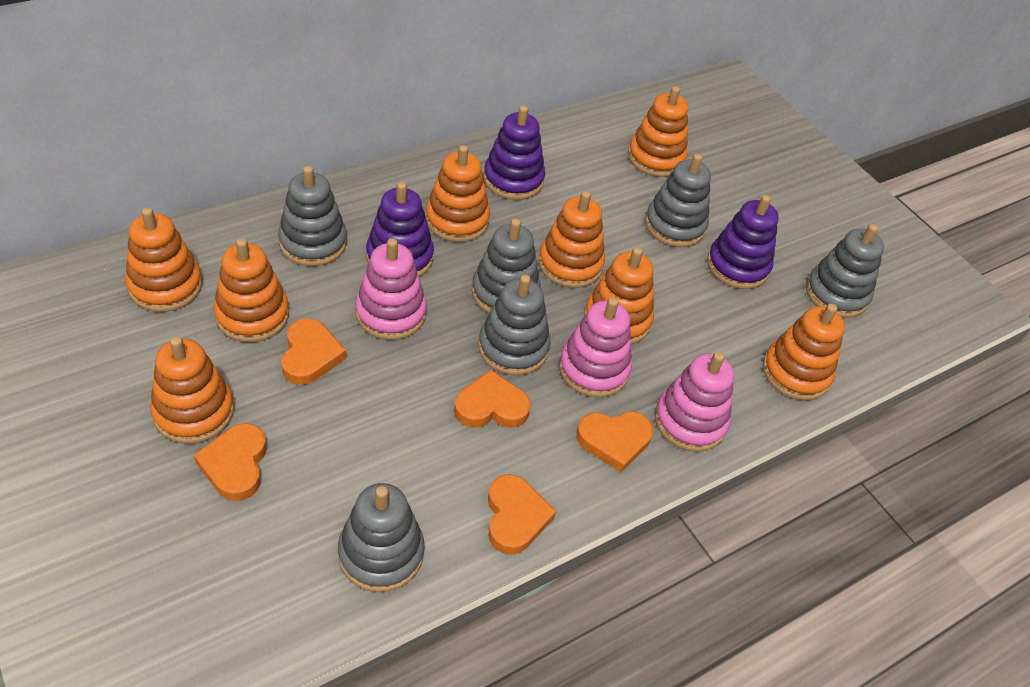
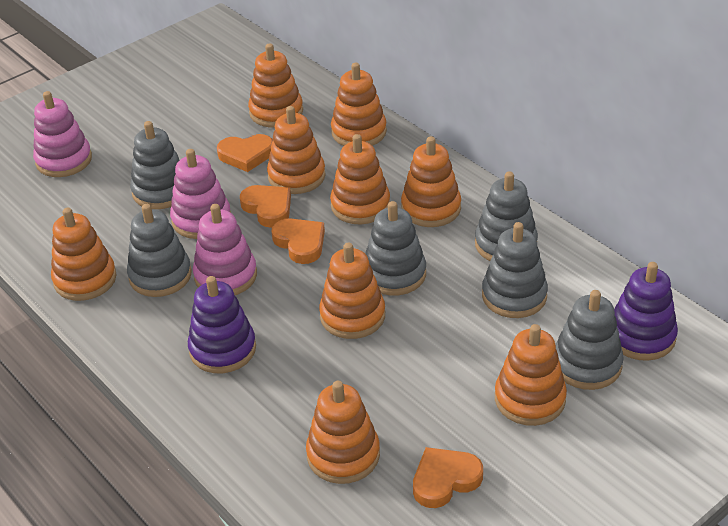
orange heart: 5 -> 4
orange stacking toy: 8 -> 9
purple stacking toy: 3 -> 2

